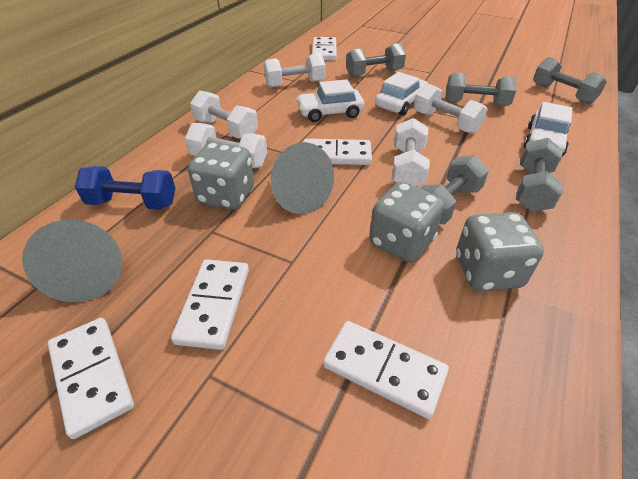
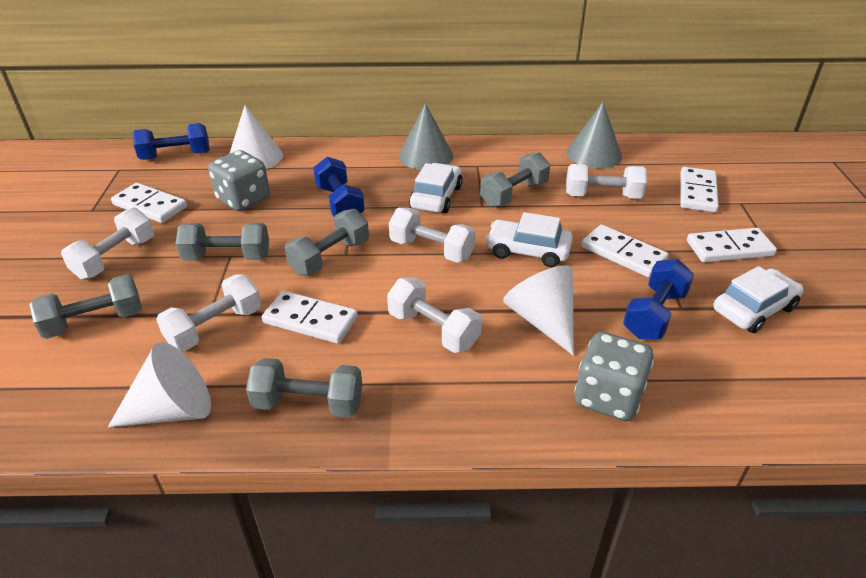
blue dumbbell: 1 -> 3
grey dice: 3 -> 2
white cone: 0 -> 3

